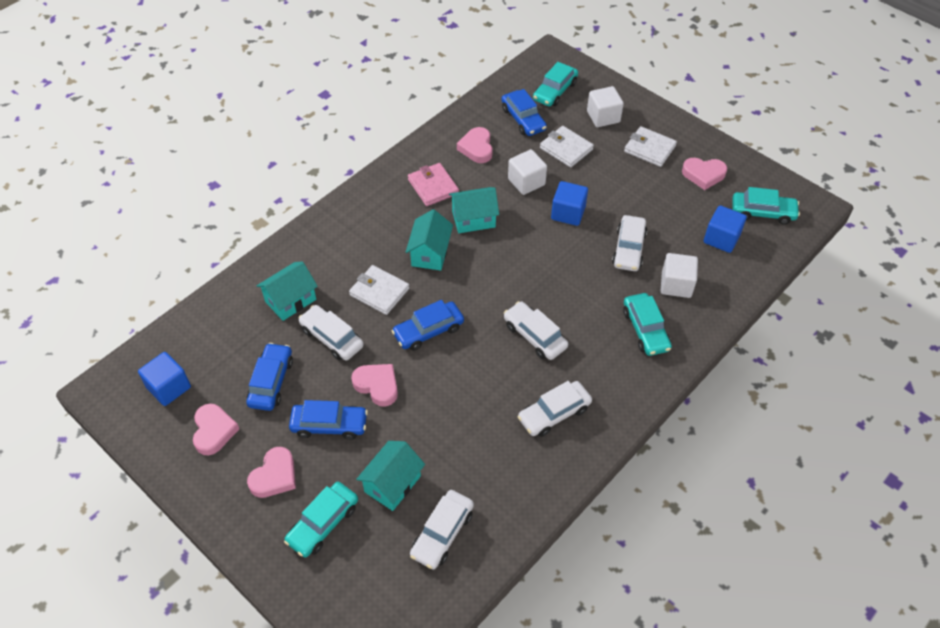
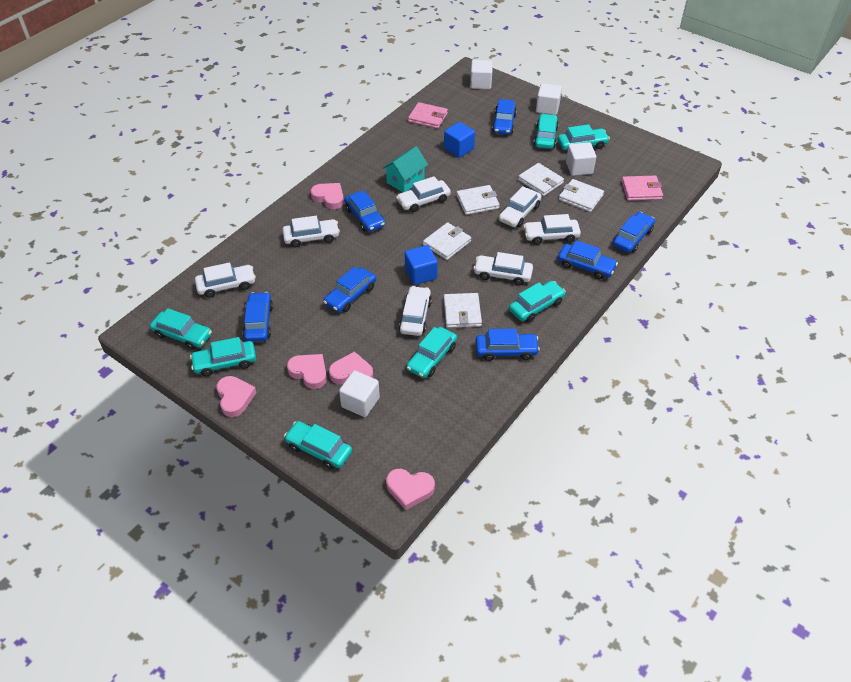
blue car: 4 -> 7
blue cube: 3 -> 2
pink wallet: 1 -> 2
turquoise car: 4 -> 7
turquoise house: 4 -> 1
white car: 5 -> 7
white cube: 3 -> 4
white wallet: 3 -> 5

